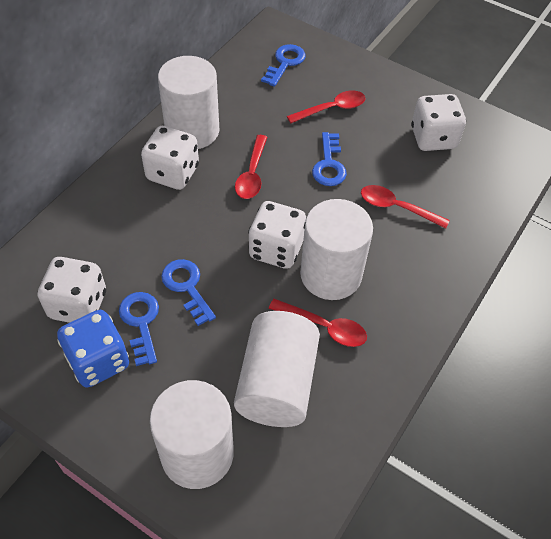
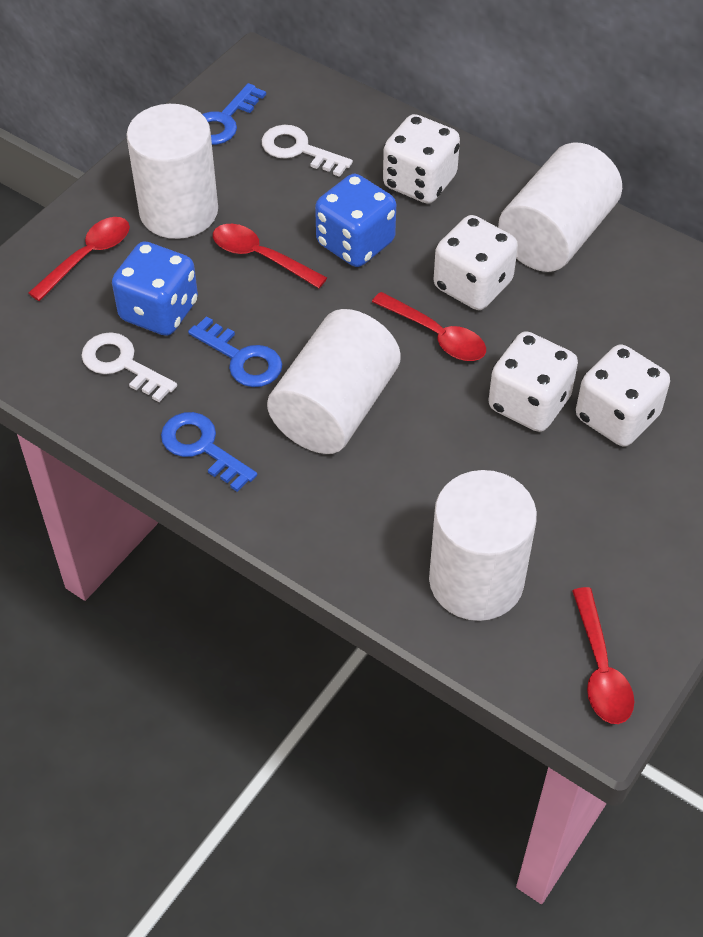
blue dice: 1 -> 2
blue key: 4 -> 3
white key: 0 -> 2

